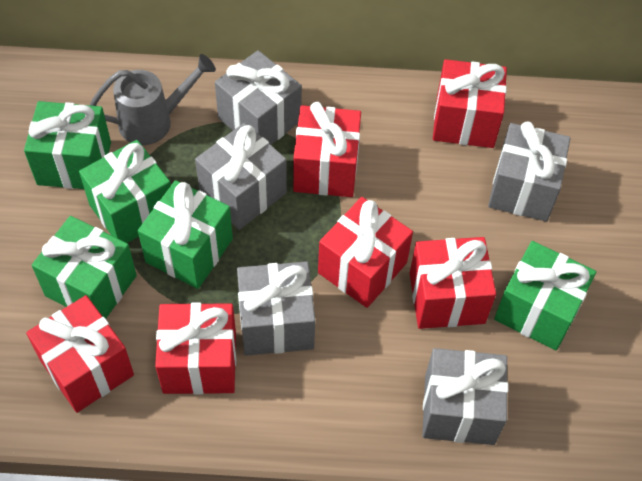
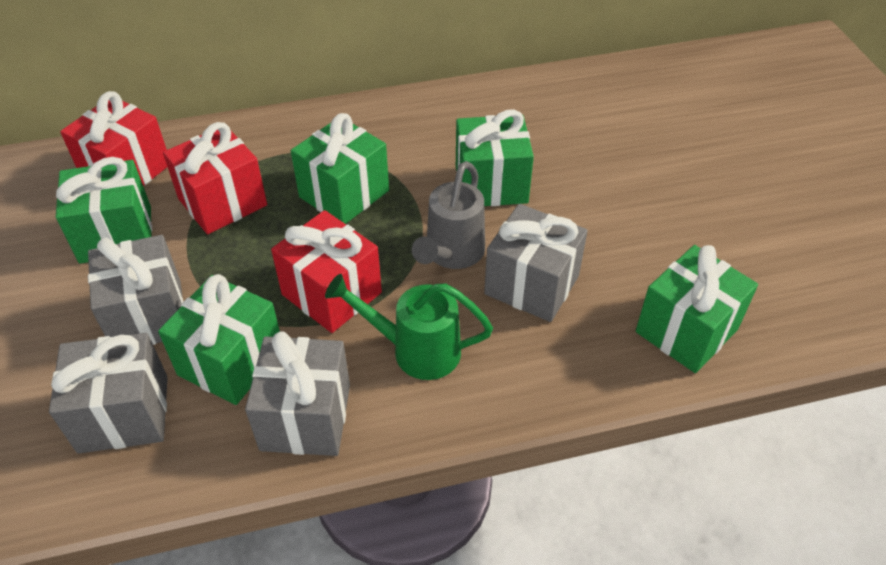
green watering can: 0 -> 1
grey gift: 5 -> 4
red gift: 6 -> 3

